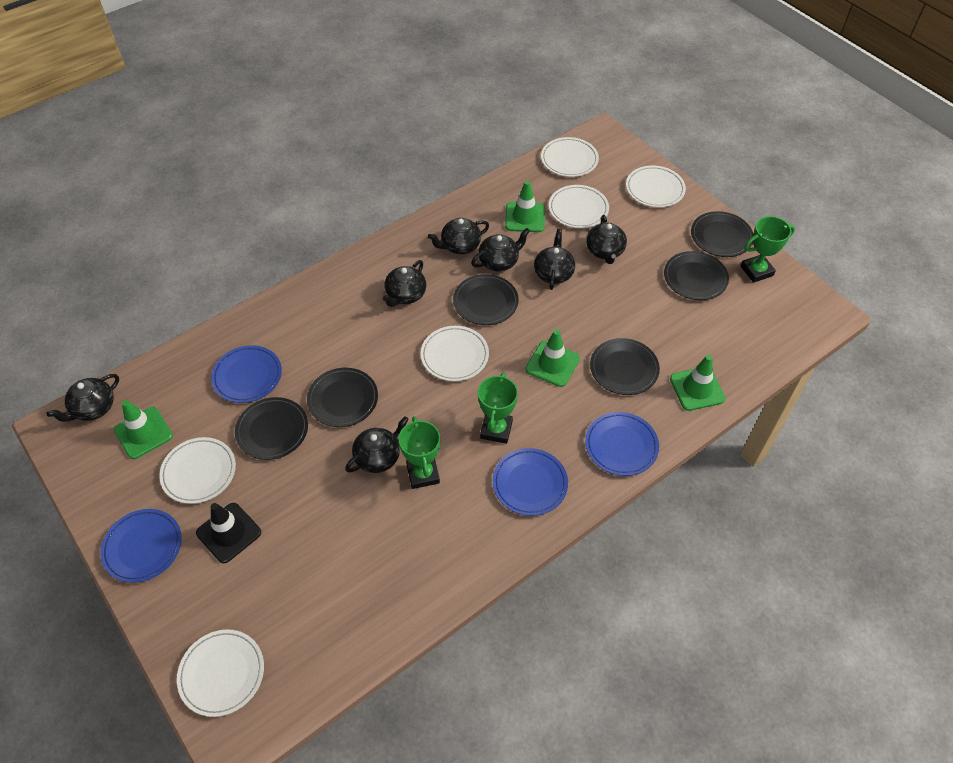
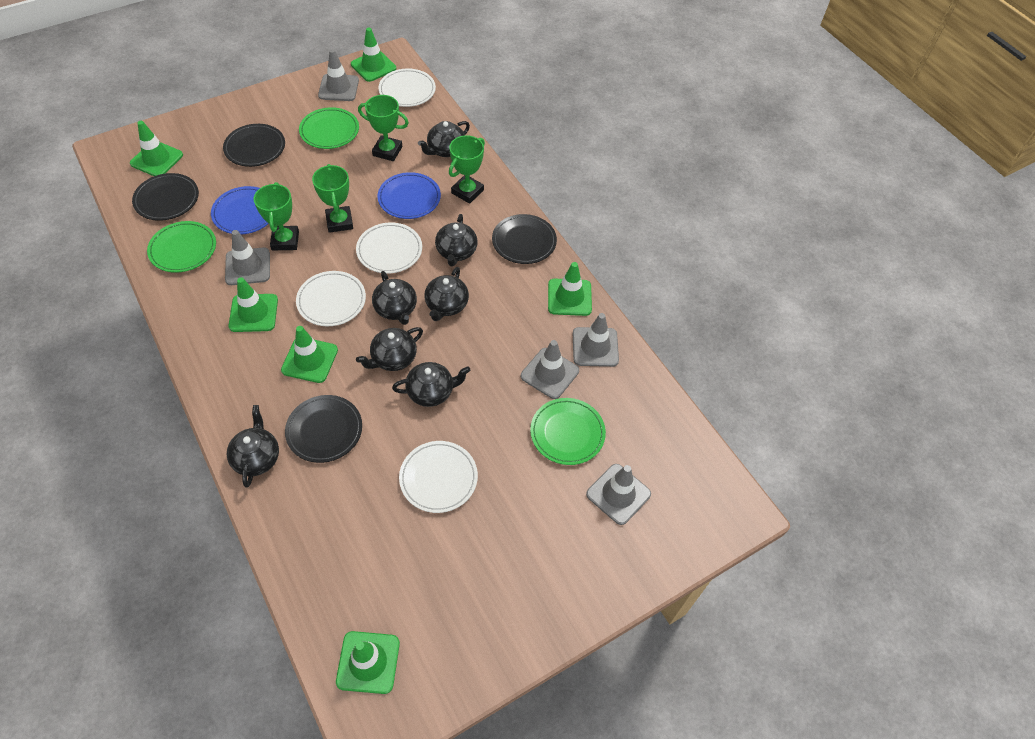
black plate: 6 -> 4
black traffic cone: 1 -> 0
blue plate: 4 -> 2
green plate: 0 -> 3
green traffic cone: 4 -> 6
green trophy: 3 -> 4
grey traffic cone: 0 -> 5
white plate: 6 -> 4

